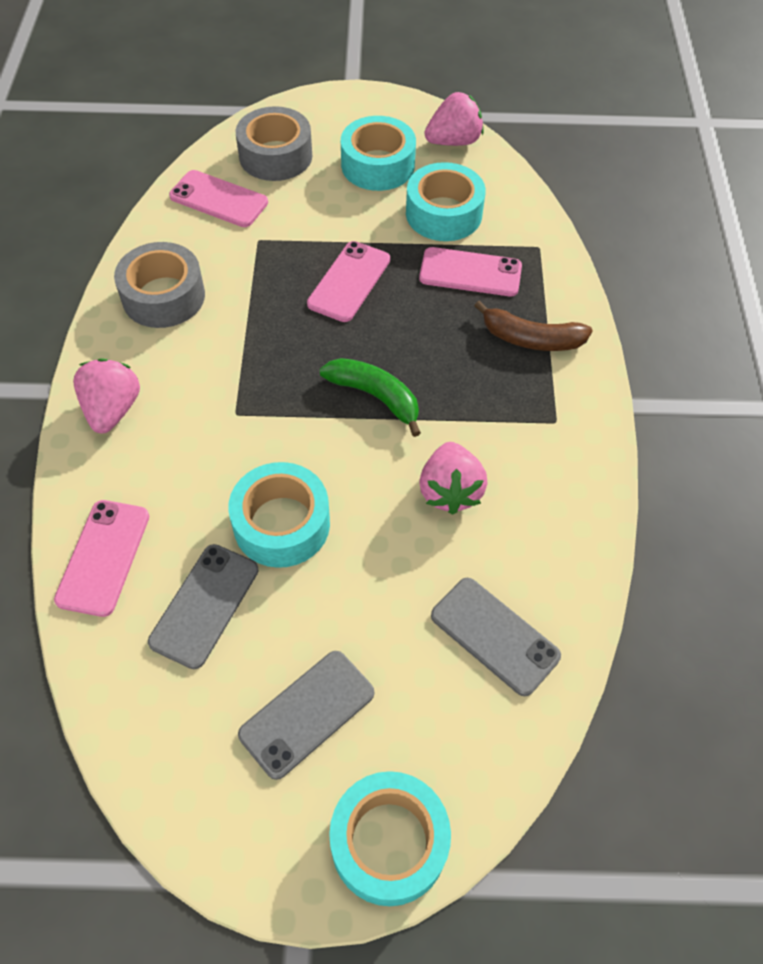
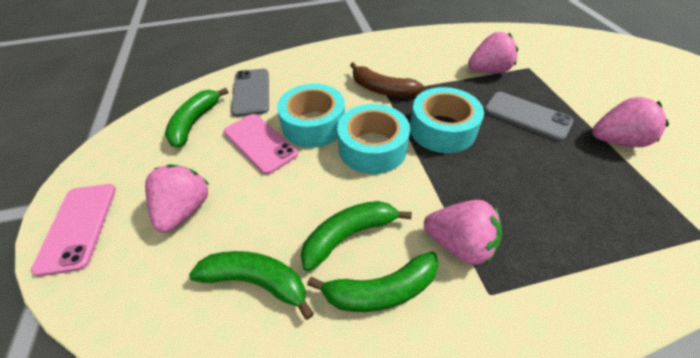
green banana: 1 -> 4
grey phone: 3 -> 2
grey tape: 2 -> 0
pink phone: 4 -> 2
pink strawberry: 3 -> 4
turquoise tape: 4 -> 3

